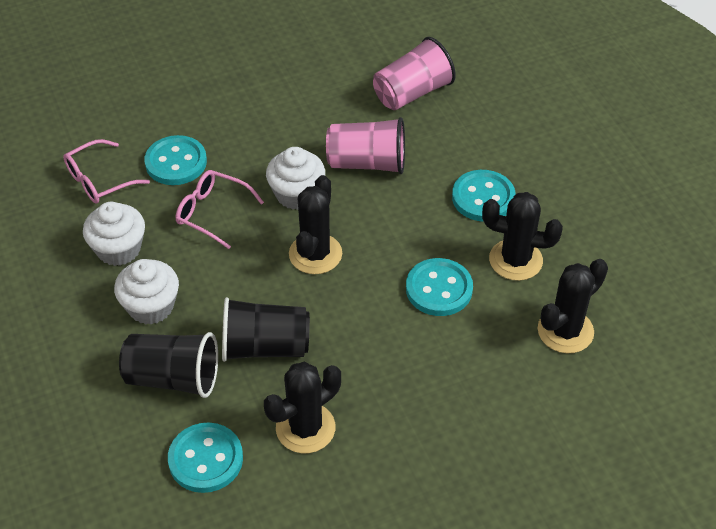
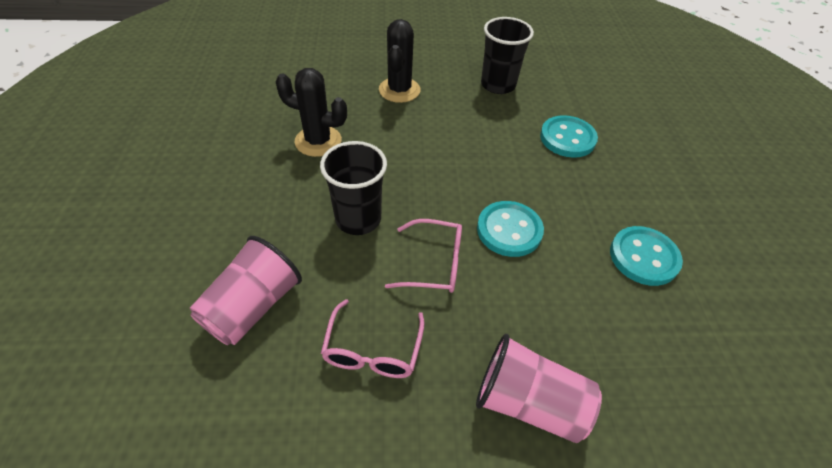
black cactus: 4 -> 2
turquoise button: 4 -> 3
white cupcake: 3 -> 0

